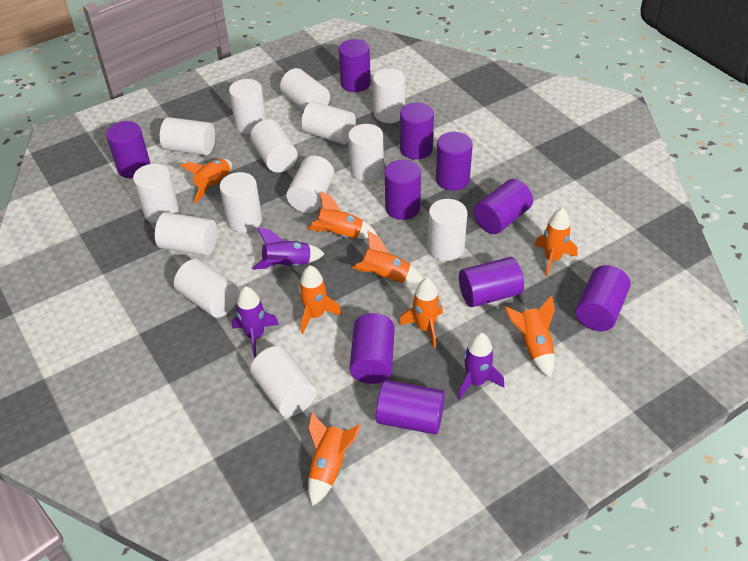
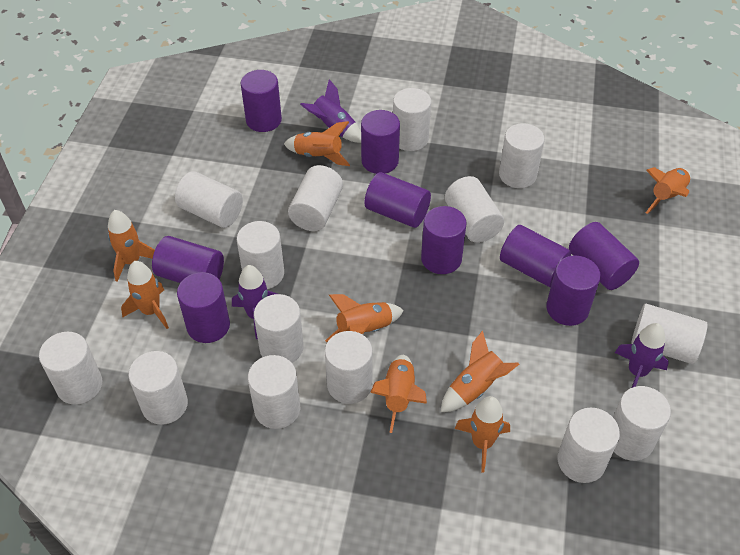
purple cylinder: 10 -> 9

